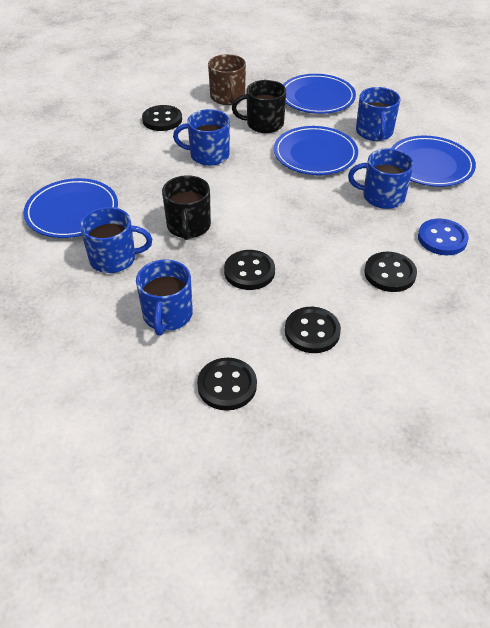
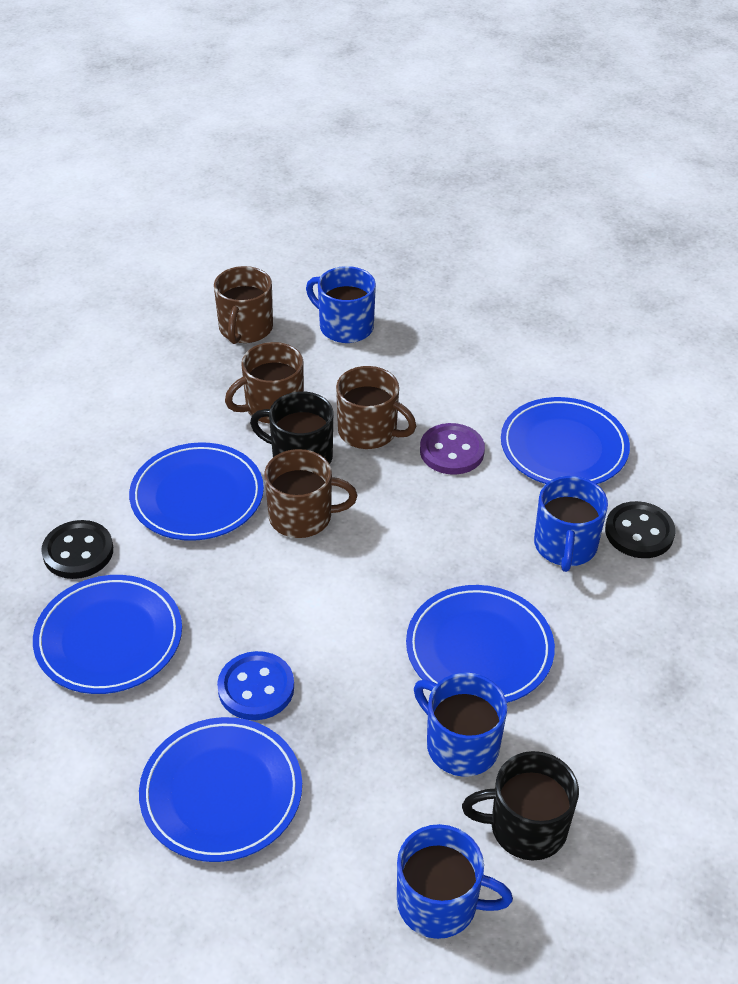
black button: 5 -> 2
blue mug: 5 -> 4
blue plate: 4 -> 5
brown mug: 1 -> 4
purple button: 0 -> 1

